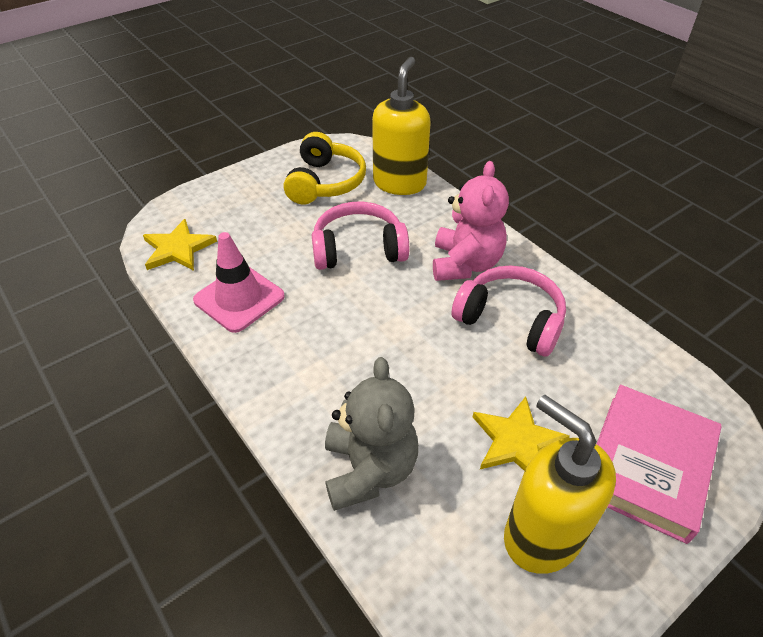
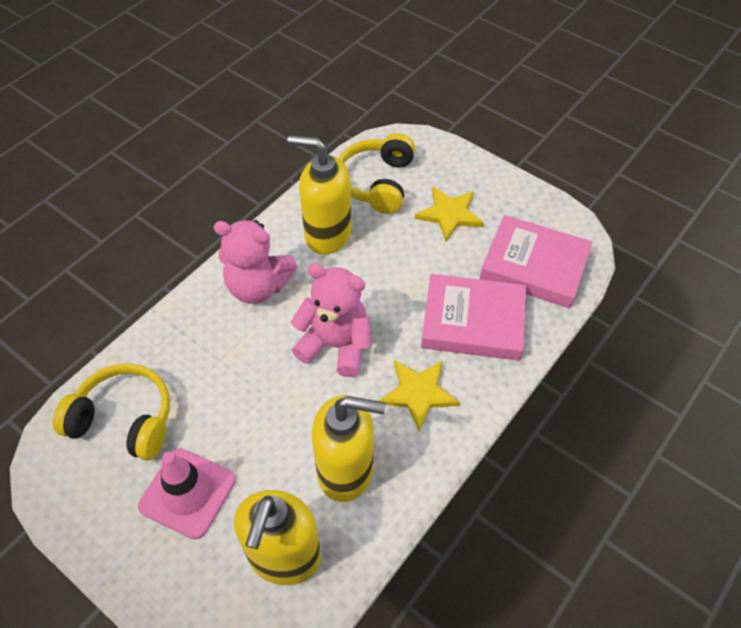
grey teddy bear: 1 -> 0
pink book: 1 -> 2
pink headphones: 2 -> 0
pink teddy bear: 1 -> 2
yellow headphones: 1 -> 2
yellow soap dispenser: 2 -> 3

